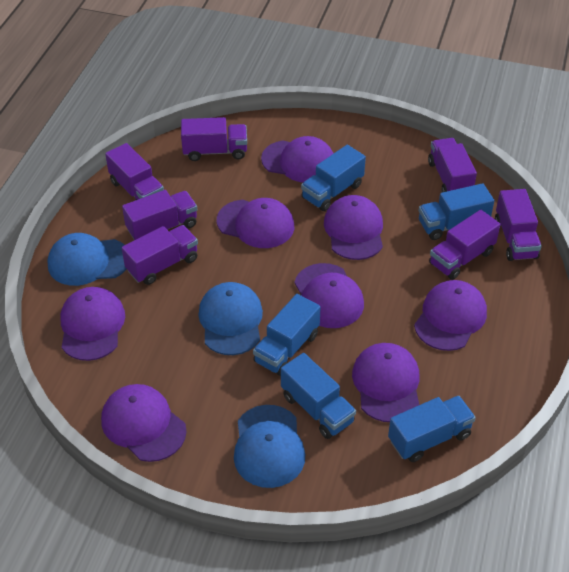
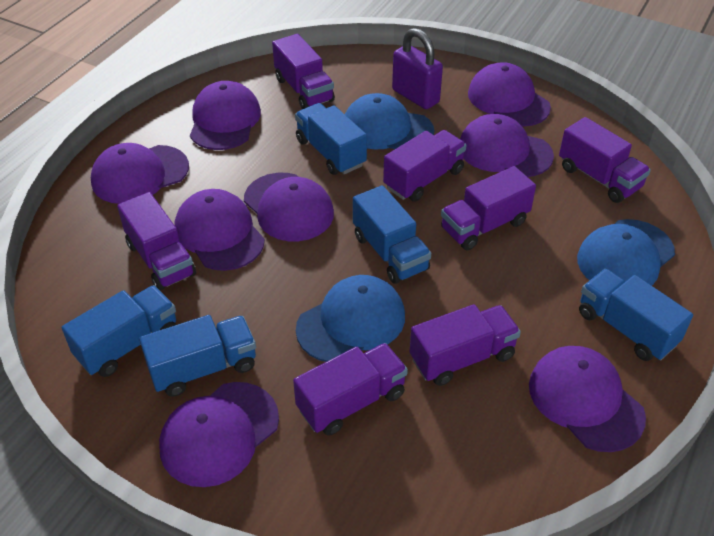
purple padlock: 0 -> 1

